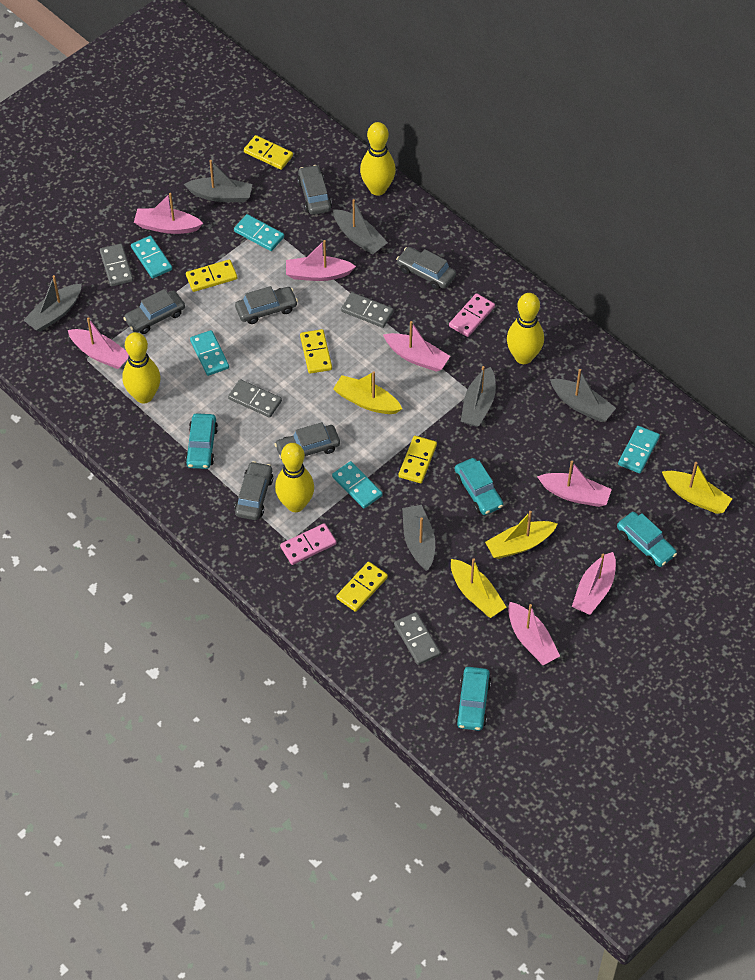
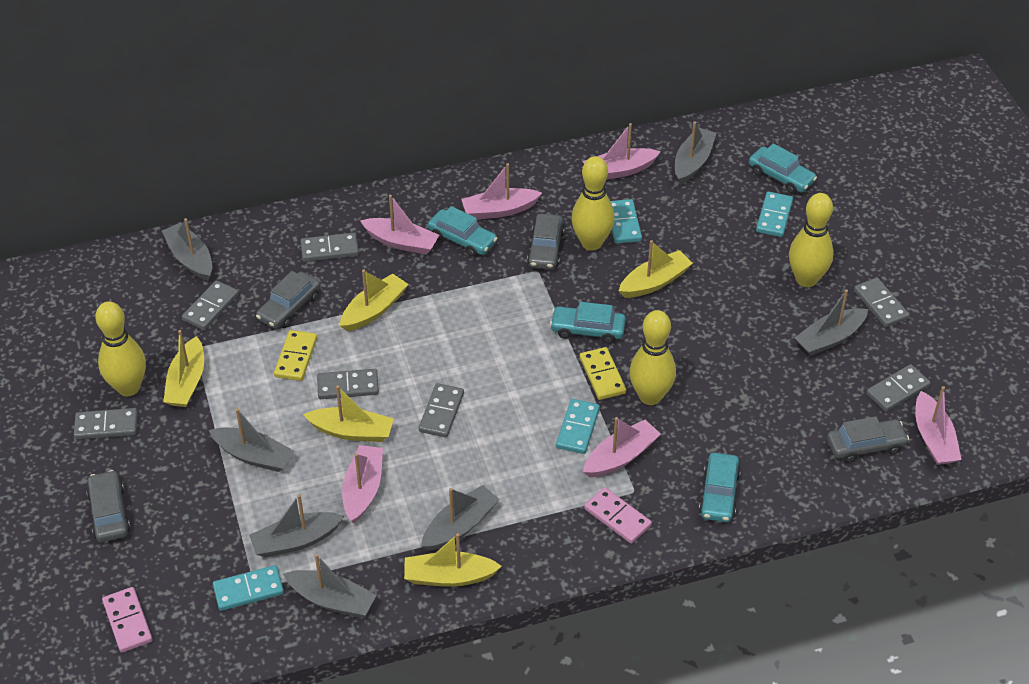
grey boat: 6 -> 7
grey car: 6 -> 4
grey domino: 4 -> 7
pink boat: 7 -> 6
turquoise domino: 5 -> 4
yellow boat: 4 -> 5
yellow domino: 5 -> 2

